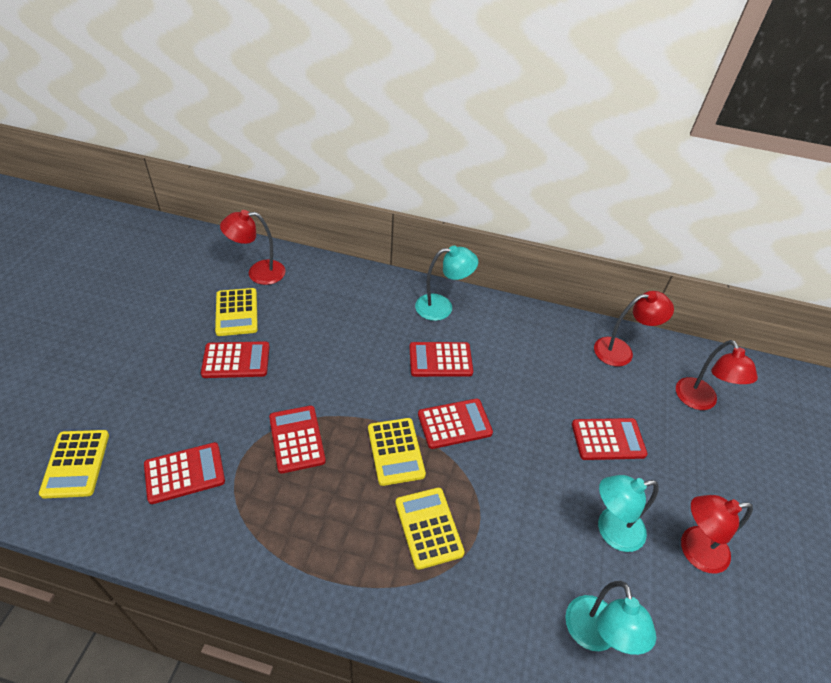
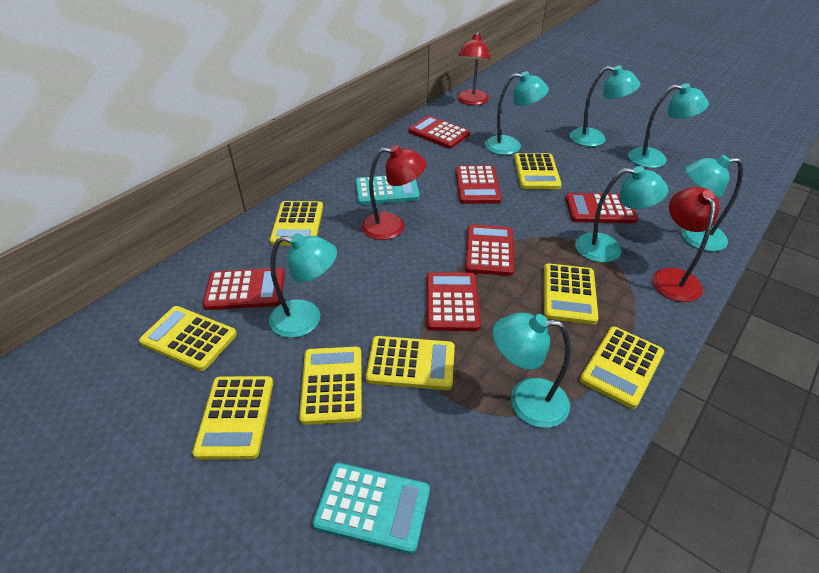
red lamp: 4 -> 3
turquoise calculator: 0 -> 2
turquoise lamp: 3 -> 7
yellow calculator: 4 -> 8

